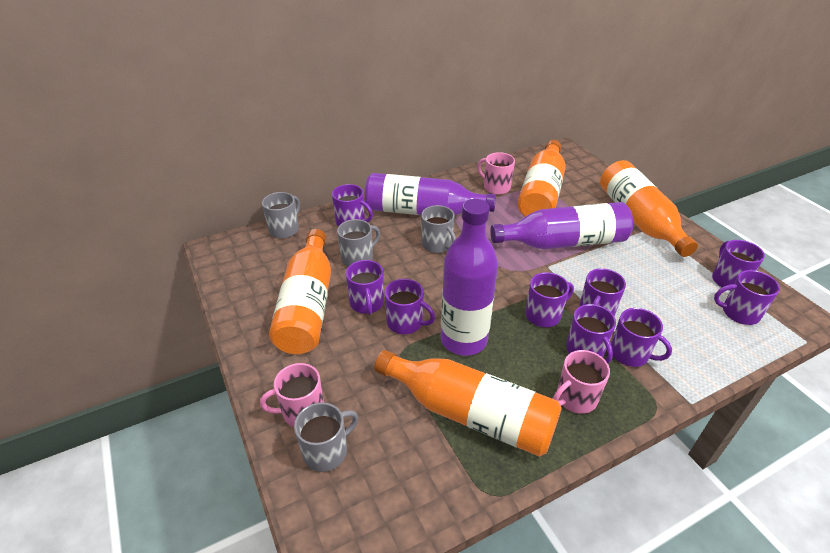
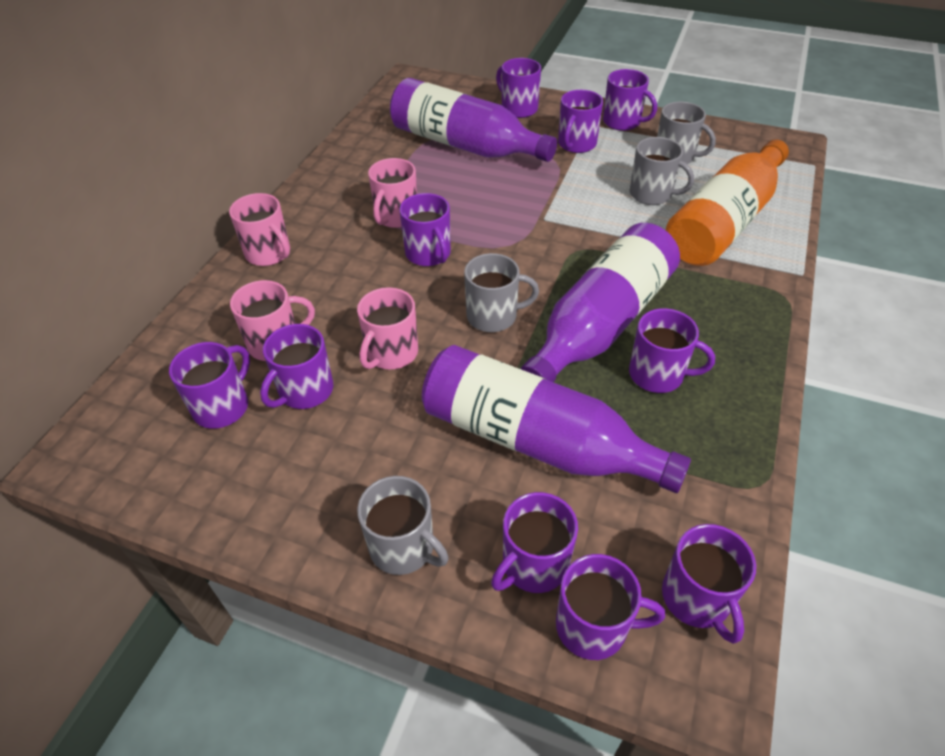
orange bottle: 4 -> 1
pink mug: 3 -> 4
purple mug: 9 -> 10

